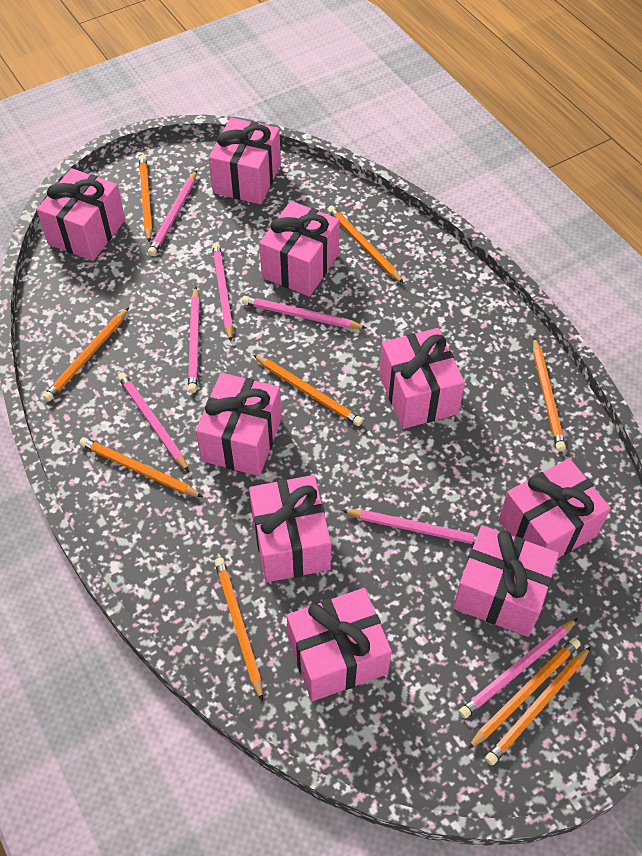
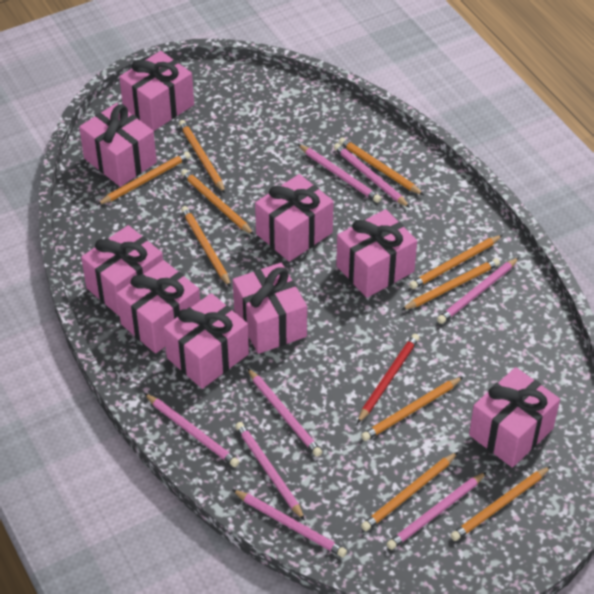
orange pencil: 9 -> 10
pink pencil: 7 -> 8
red pencil: 0 -> 1

